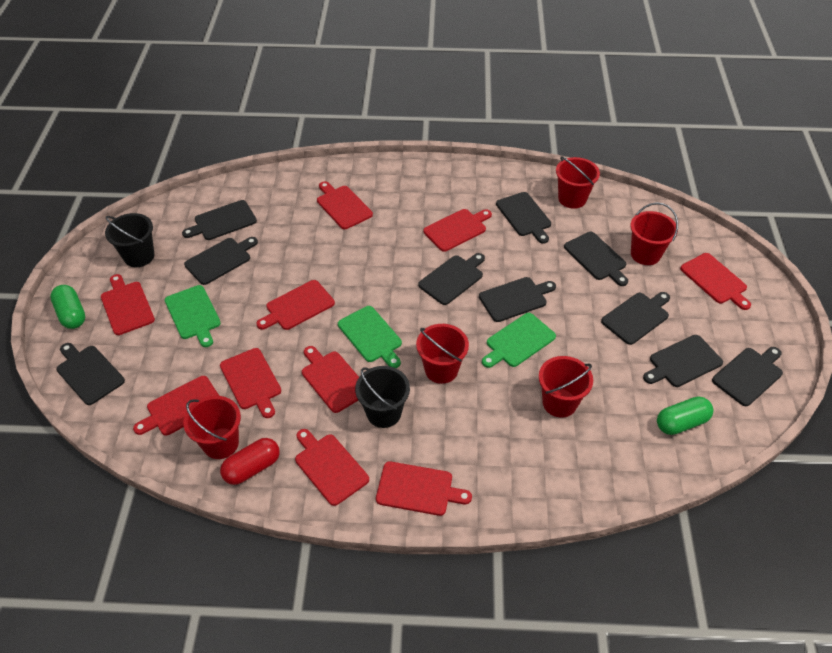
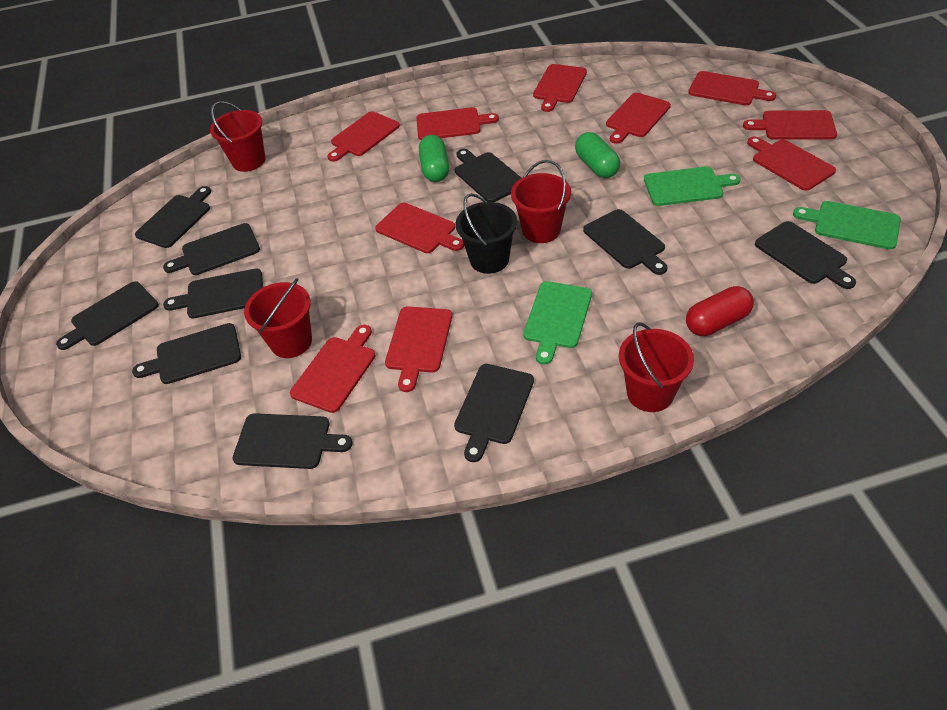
black bucket: 2 -> 1
red bucket: 5 -> 4

